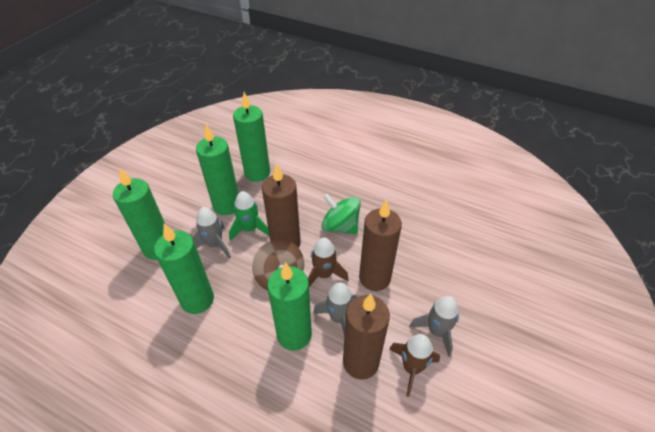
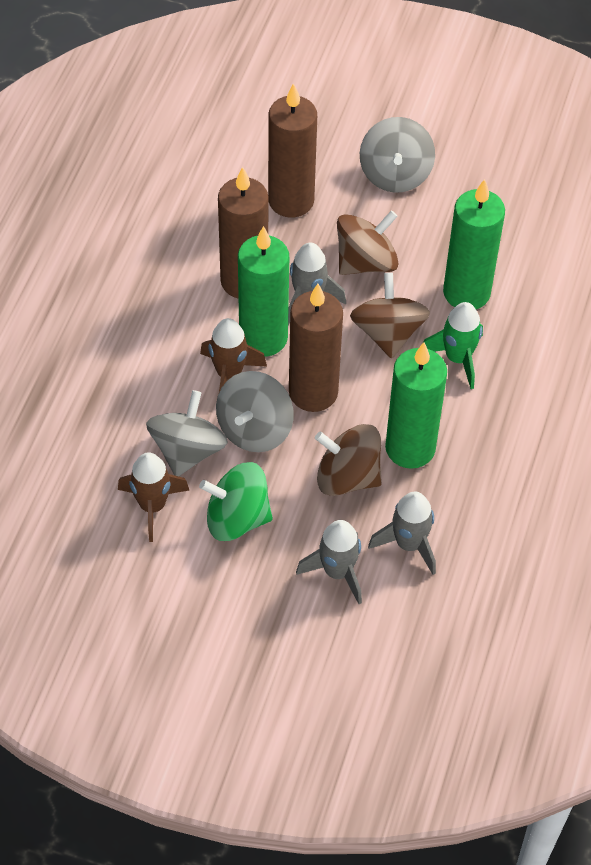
brown spinning top: 1 -> 3
green candle: 5 -> 3
grey spinning top: 0 -> 3

